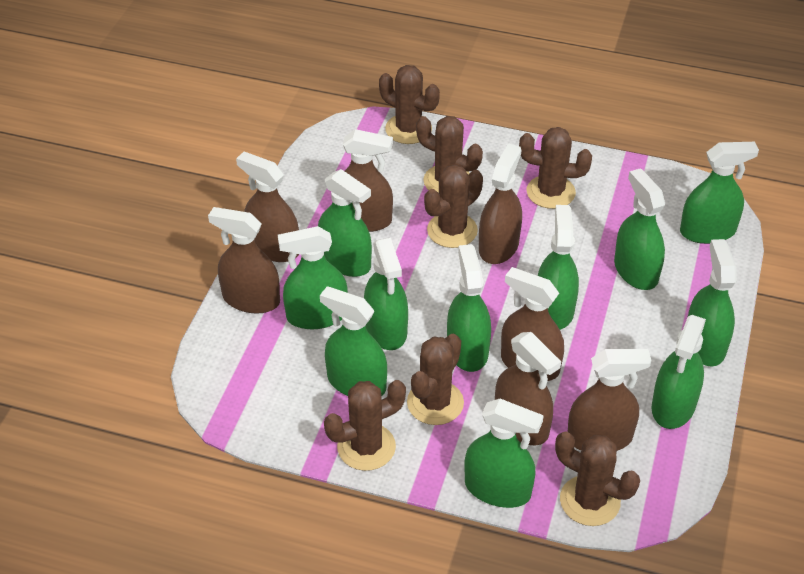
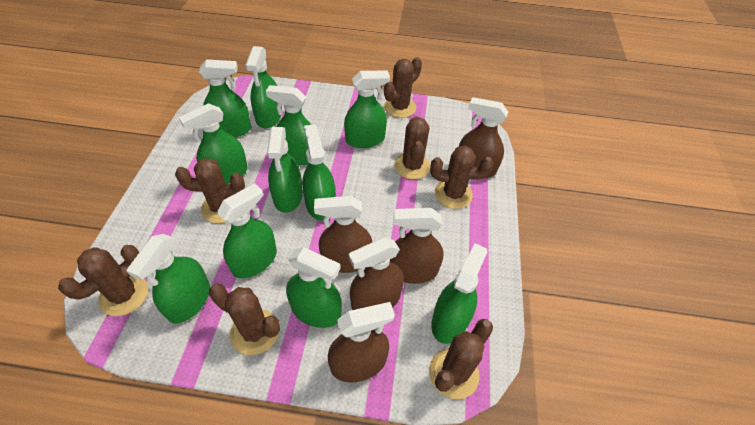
brown spray bottle: 7 -> 5

